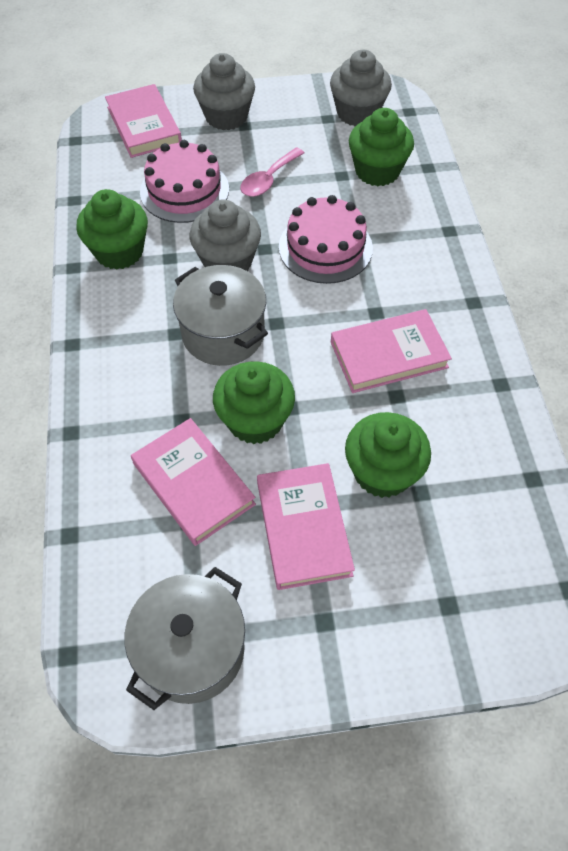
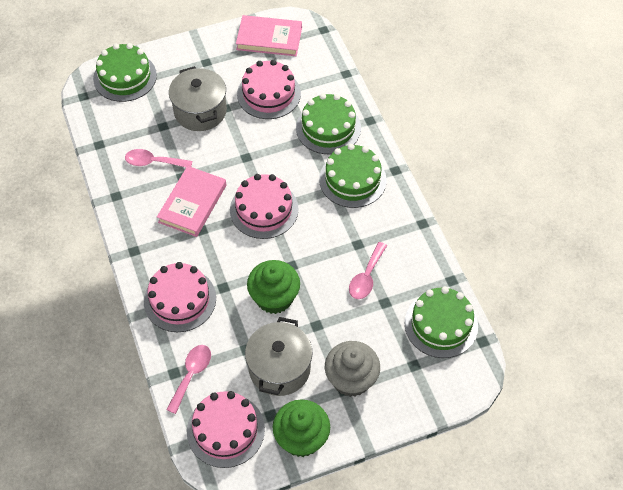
green cake: 0 -> 4
green cupcake: 4 -> 2
grey cupcake: 3 -> 1
pink book: 4 -> 2
pink cake: 2 -> 4
pink spoon: 1 -> 3

